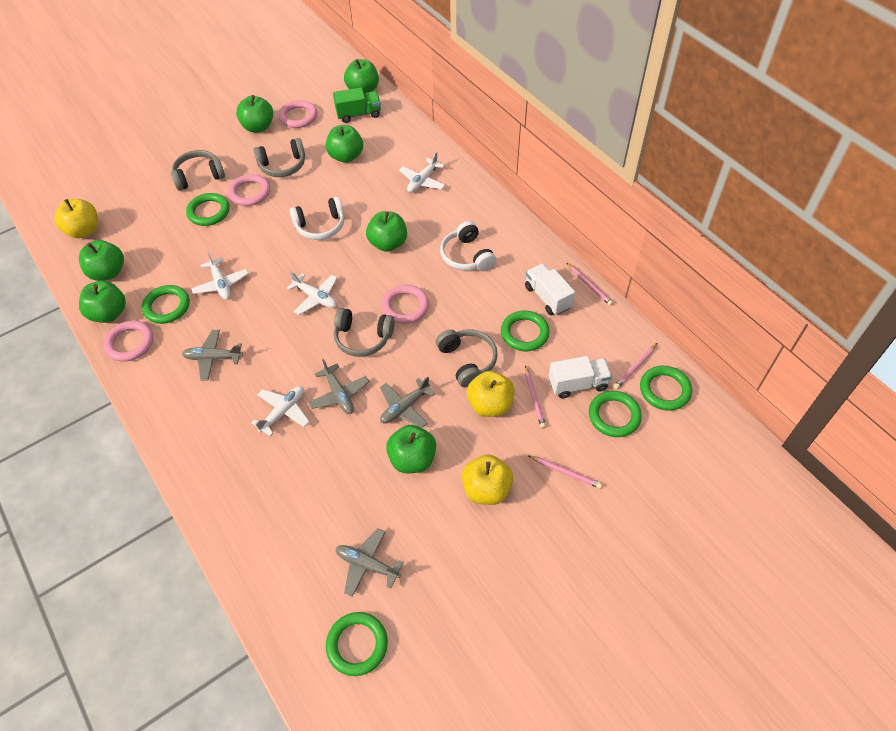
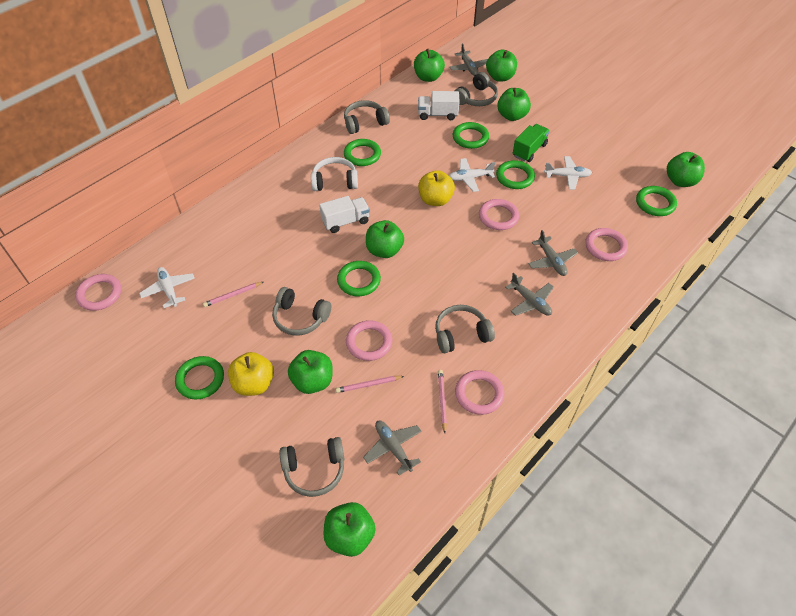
grey headphones: 4 -> 5
pink pencil: 4 -> 3
pink ring: 4 -> 5
white headphones: 2 -> 1
white plane: 4 -> 3
yellow apple: 3 -> 2

